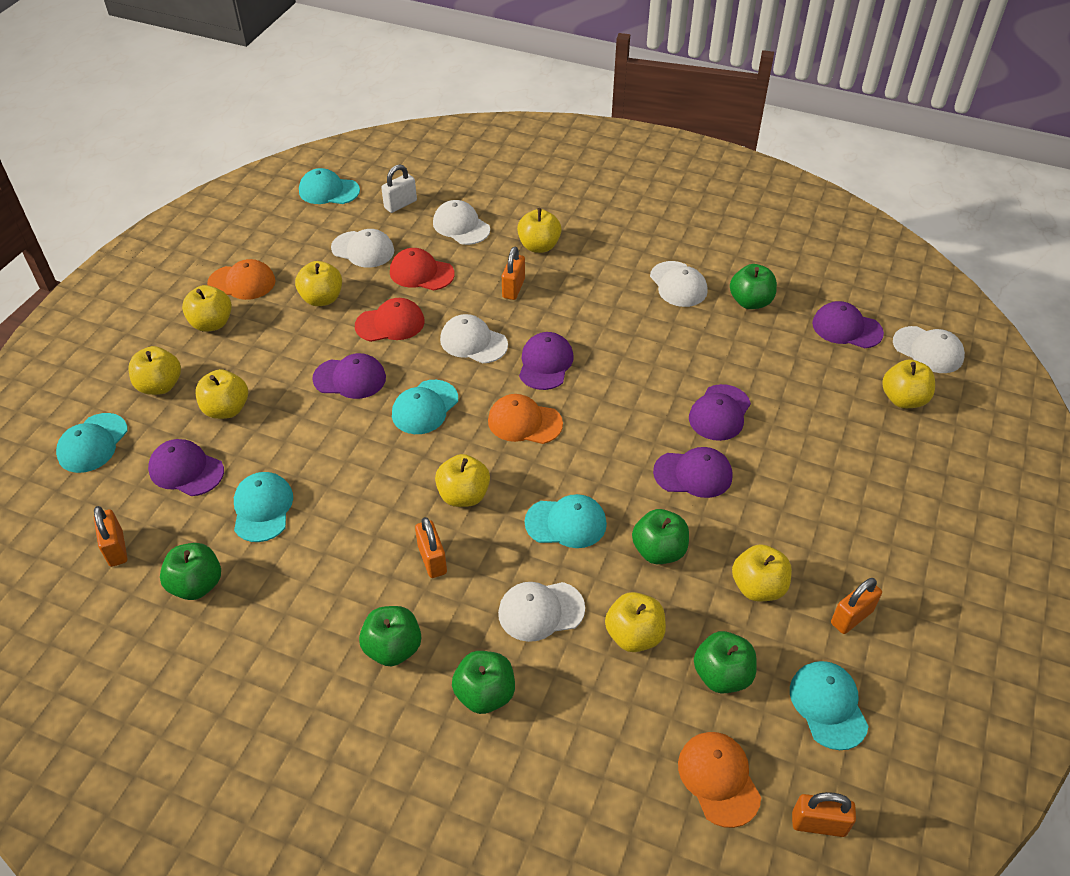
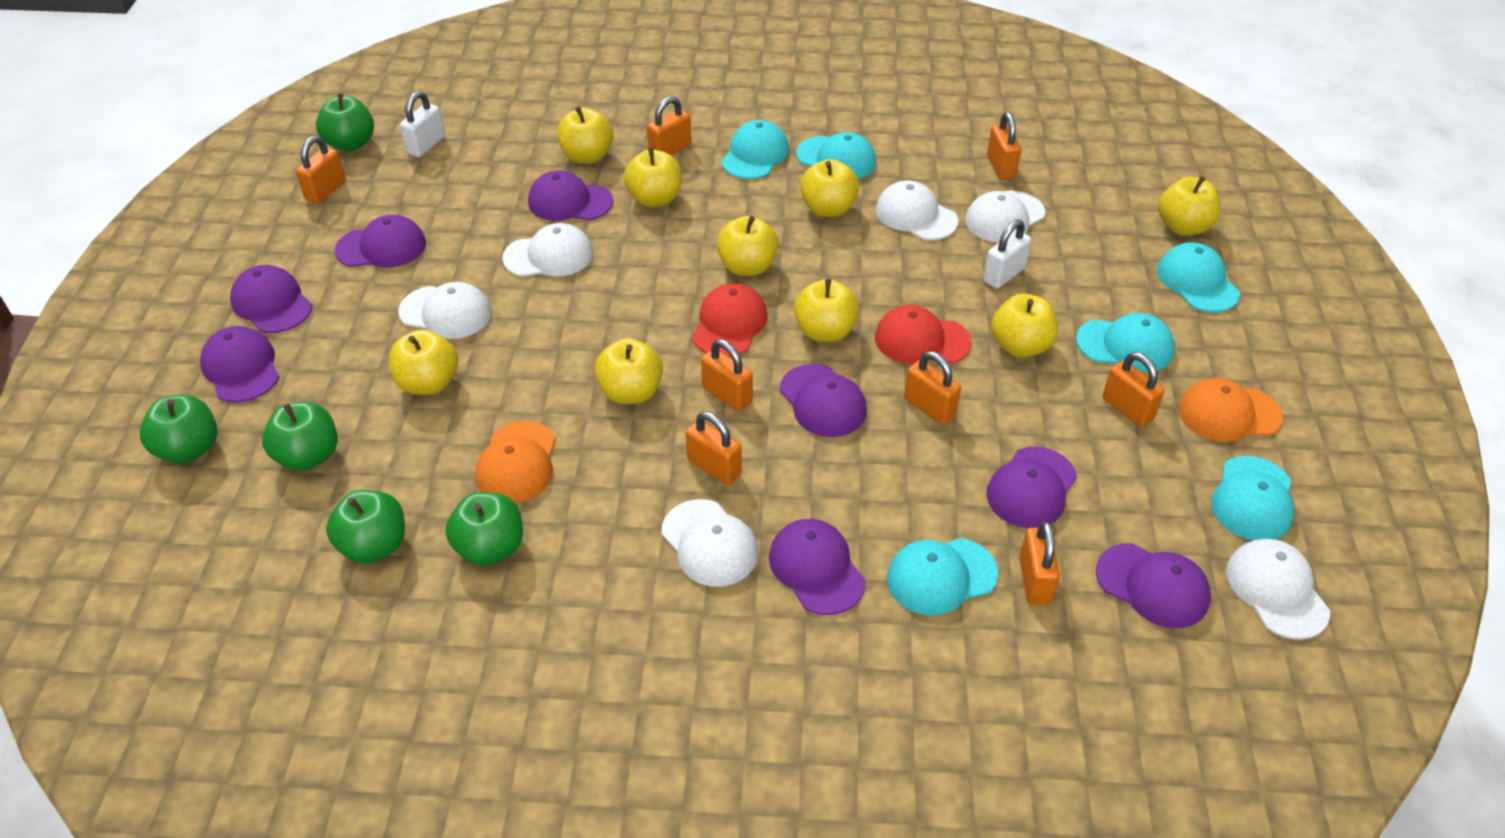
green apple: 6 -> 5
orange cap: 3 -> 2
orange padlock: 5 -> 8
purple cap: 6 -> 8
white padlock: 1 -> 2

